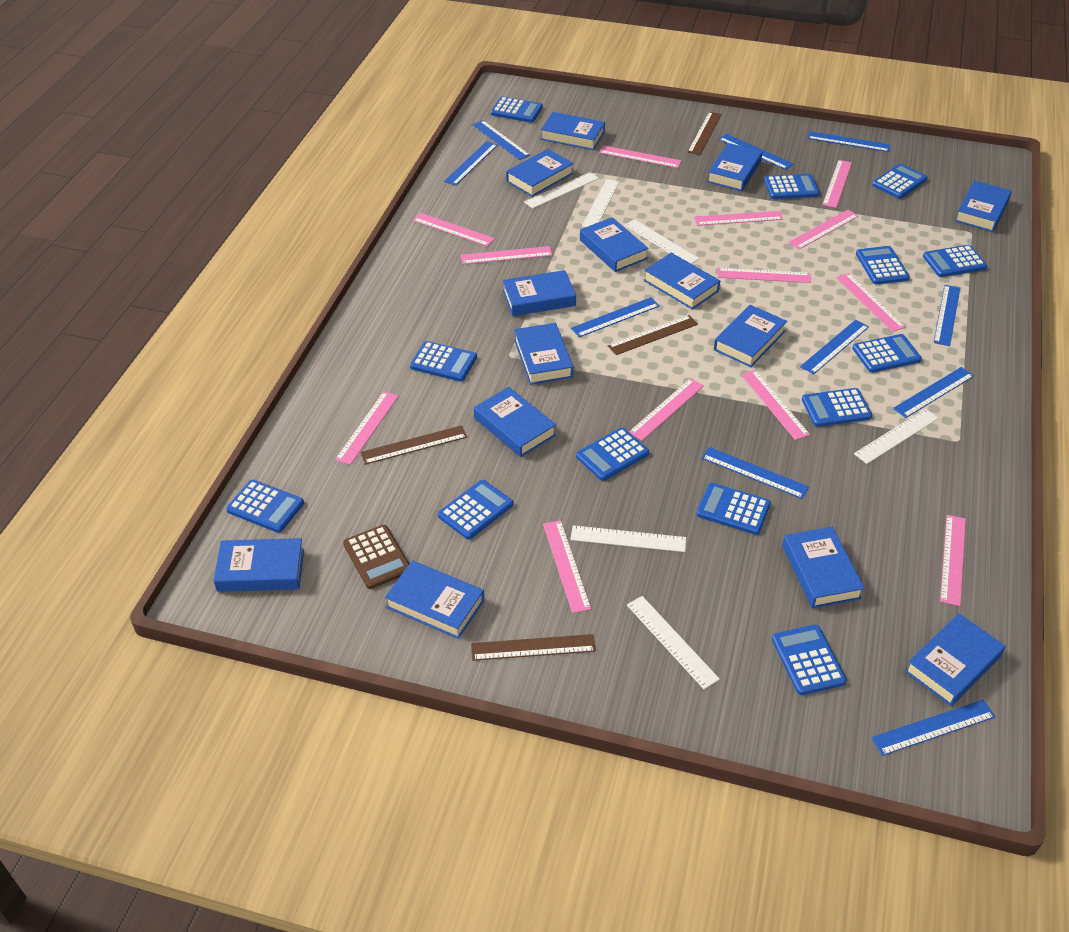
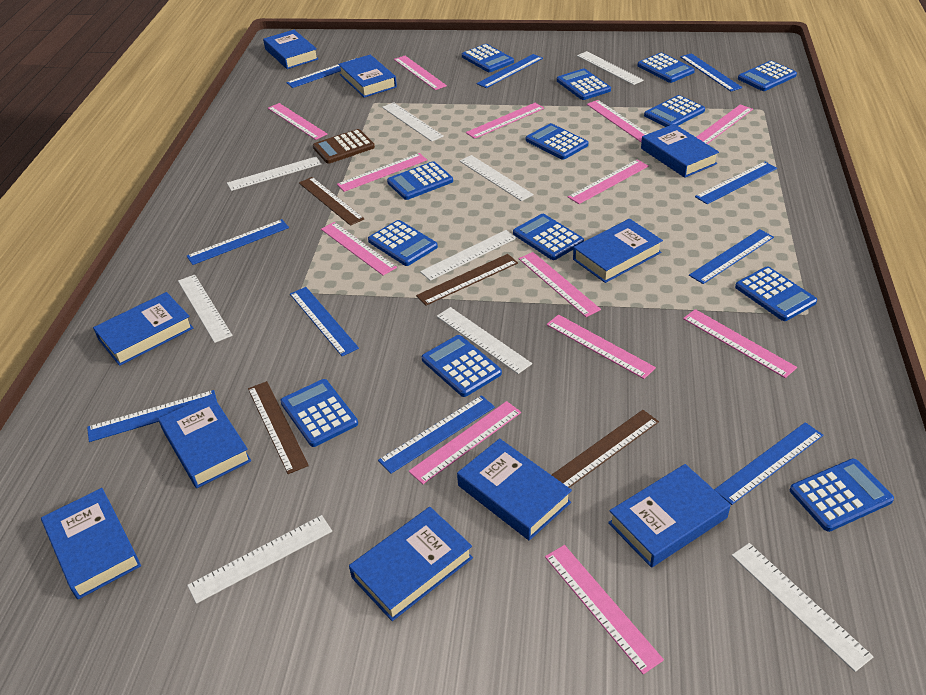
blue book: 14 -> 10
white ruler: 6 -> 9

